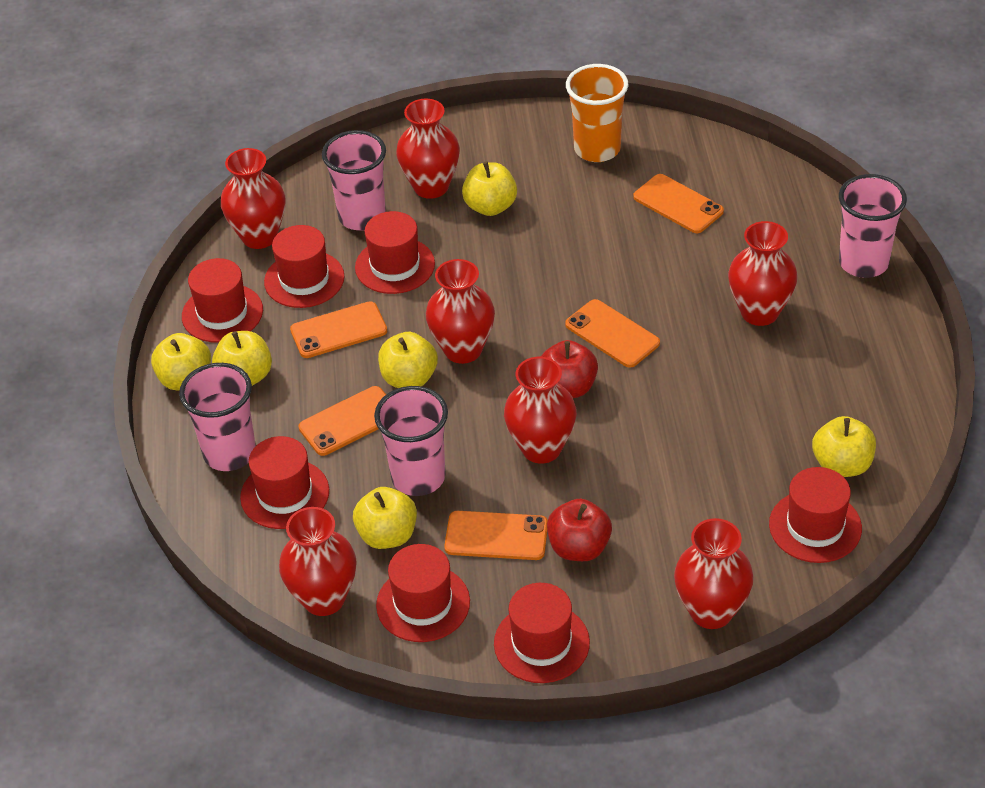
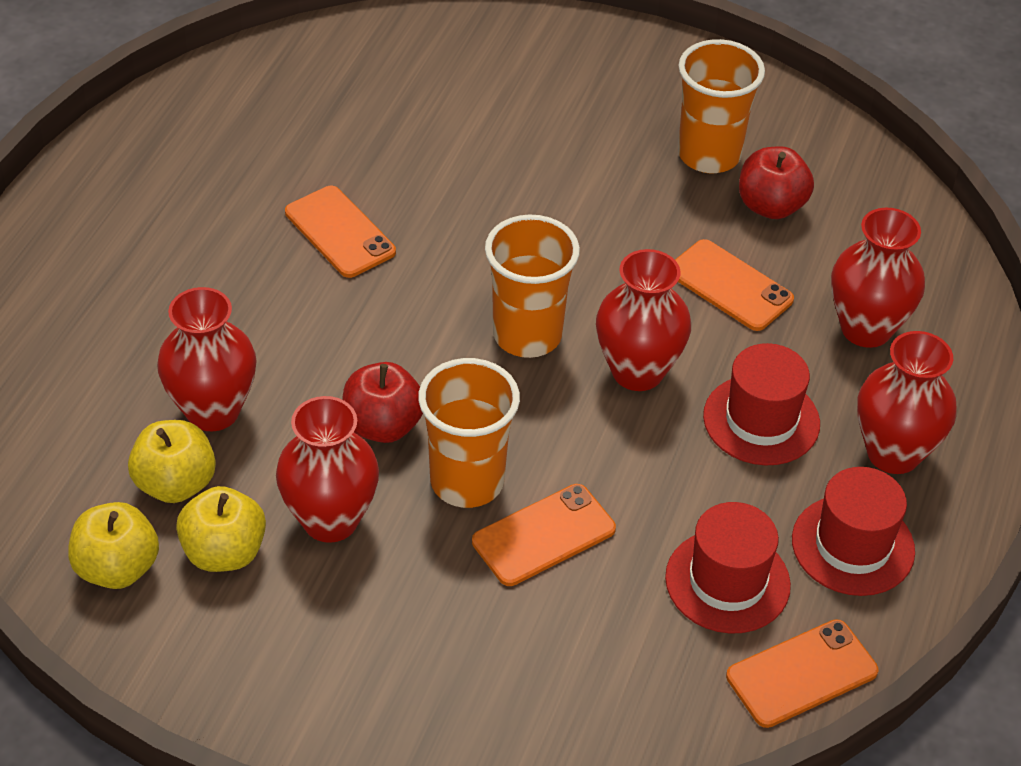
orange cup: 1 -> 3
orange phone: 5 -> 4
pink cup: 4 -> 0
red hat: 7 -> 3
red vase: 7 -> 5
yellow apple: 6 -> 3

